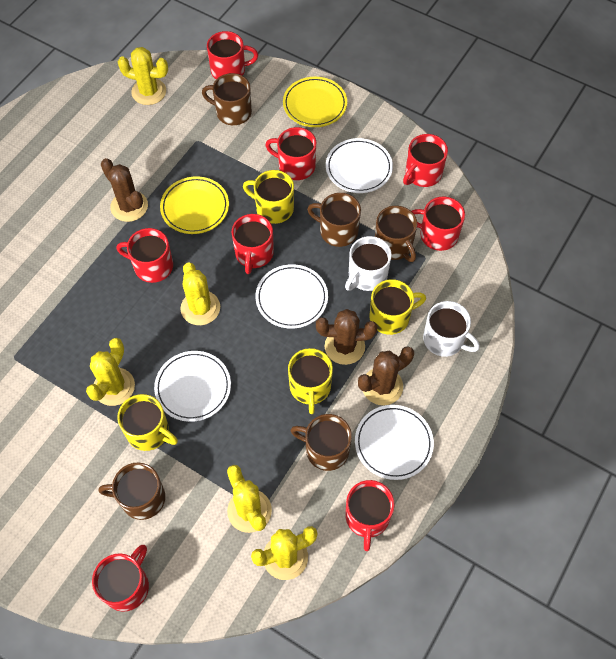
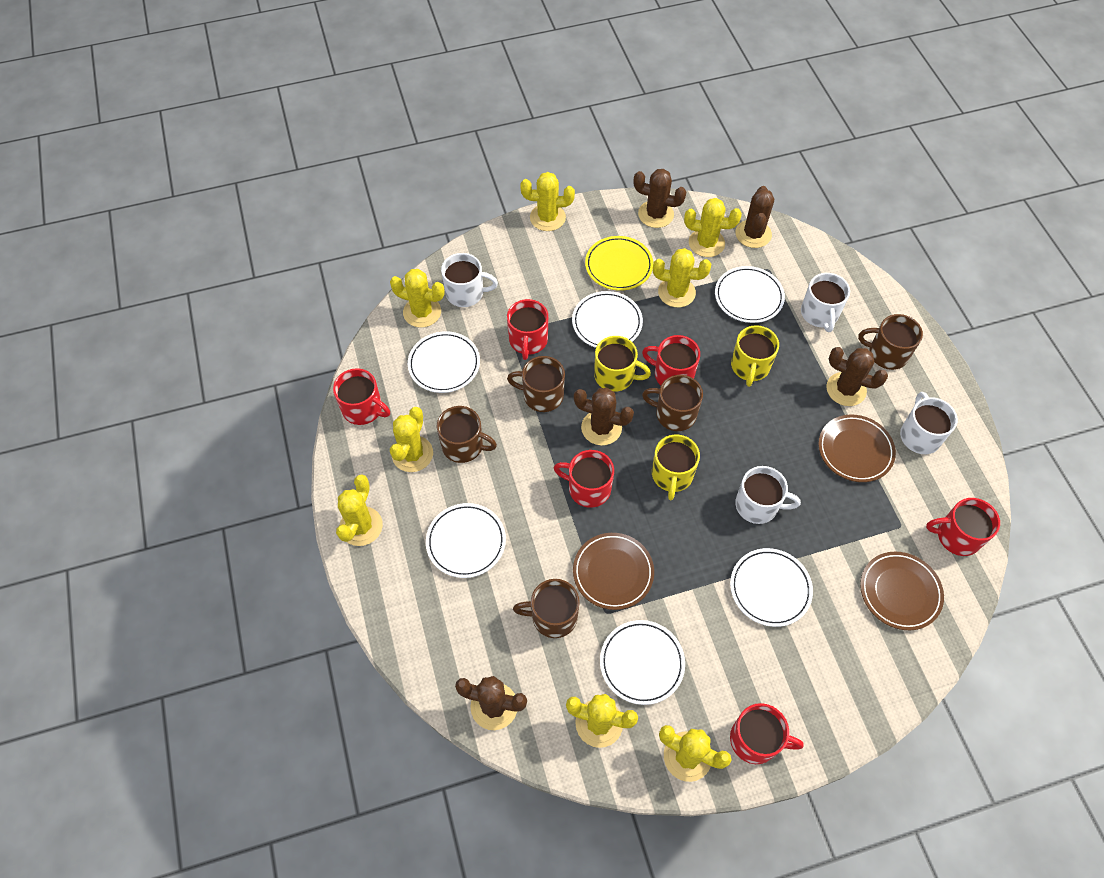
brown cactus: 3 -> 5
brown plate: 0 -> 3
red mug: 8 -> 6
white mug: 2 -> 4
white plate: 4 -> 6
yellow cactus: 5 -> 8
yellow mug: 4 -> 3
yellow plate: 2 -> 1

